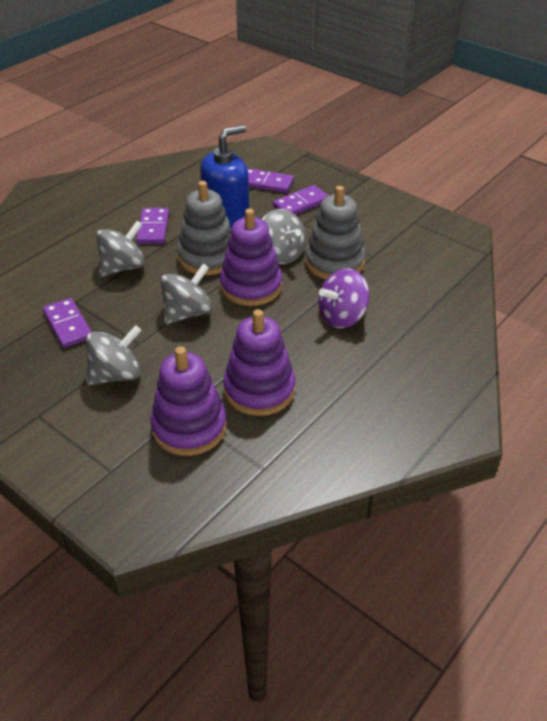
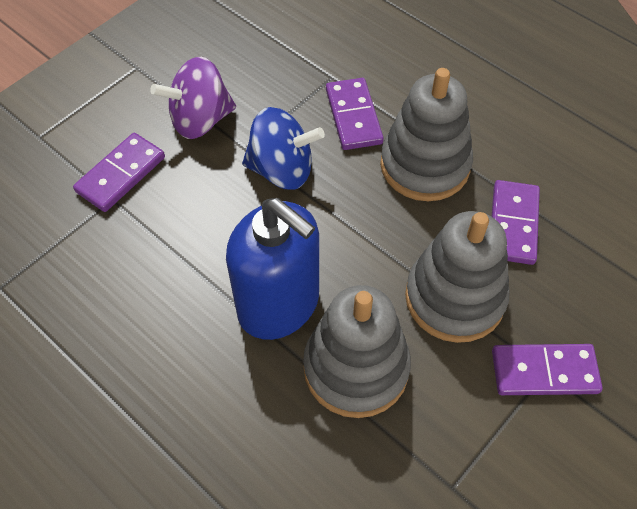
blue spinning top: 0 -> 1
grey spinning top: 4 -> 0
grey stacking toy: 2 -> 3
purple stacking toy: 3 -> 0

